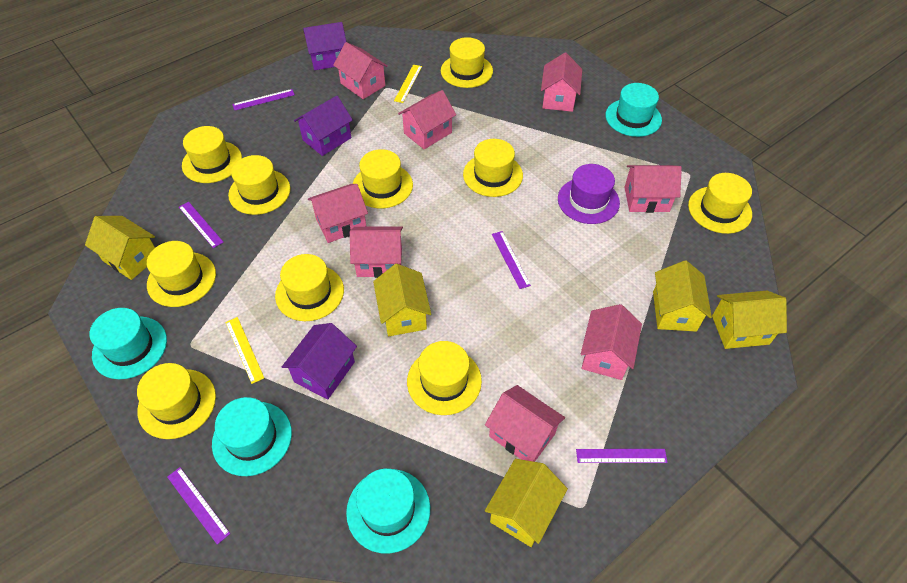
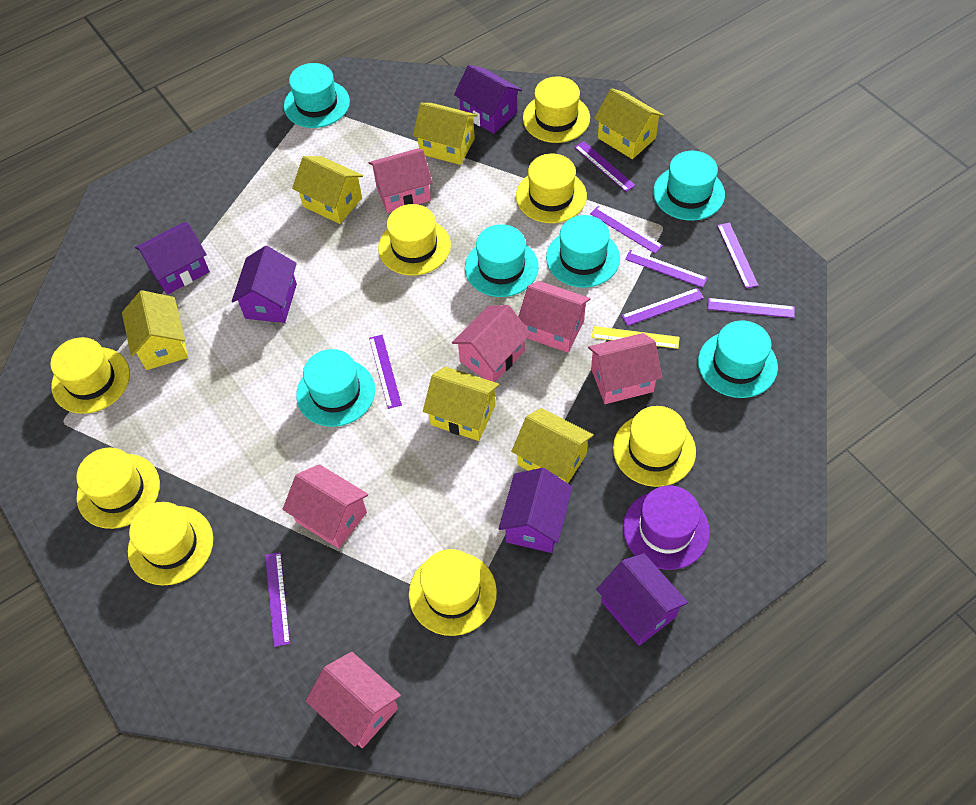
pink house: 8 -> 6
purple house: 3 -> 5
purple ruler: 5 -> 8
turquoise hat: 4 -> 6
yellow hat: 10 -> 8
yellow house: 5 -> 6
yellow ruler: 2 -> 1

